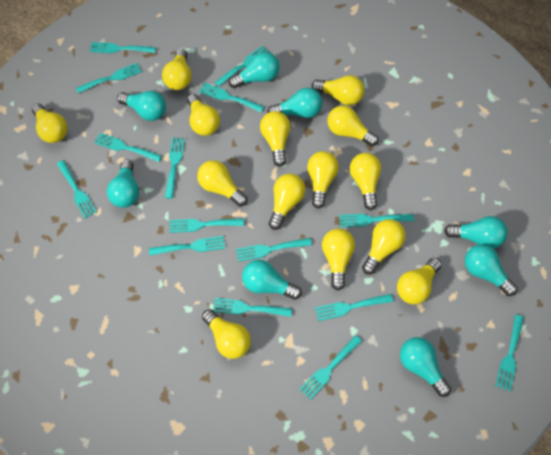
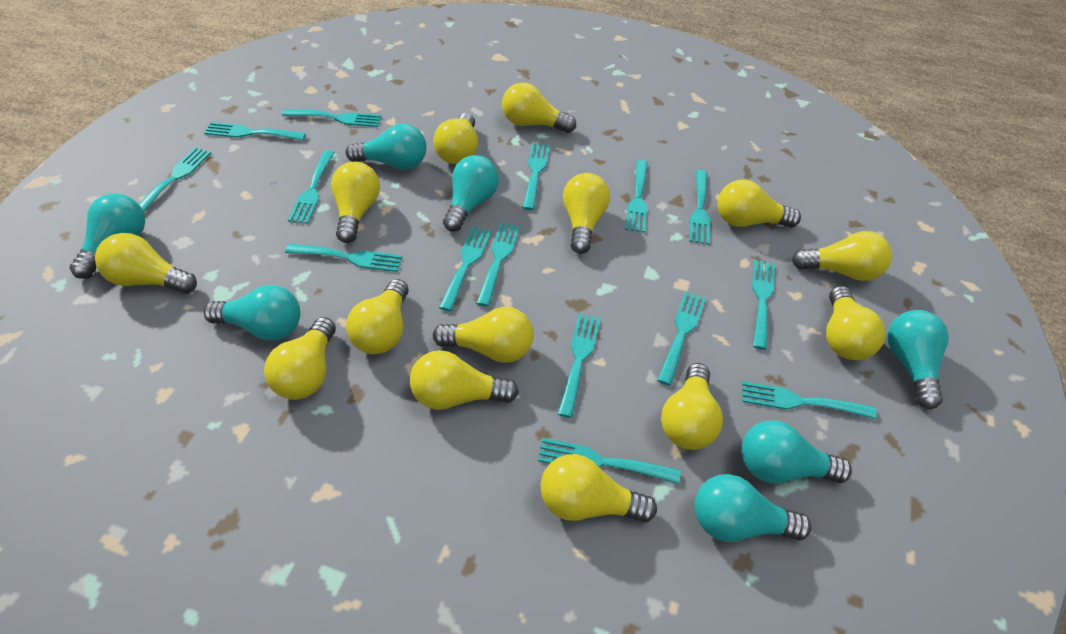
turquoise light bulb: 8 -> 7

